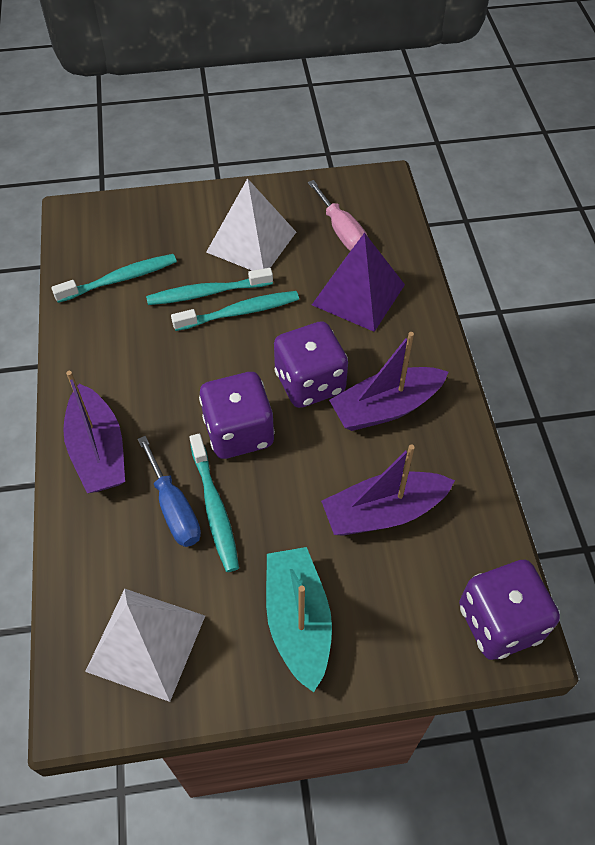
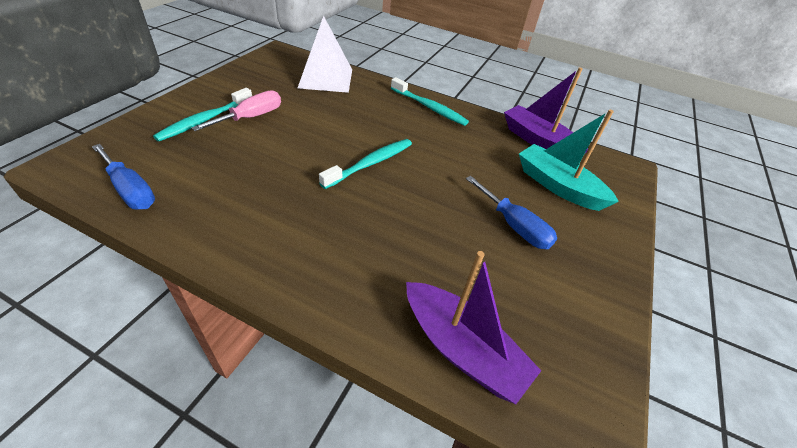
blue screwdriver: 1 -> 2
purple boat: 3 -> 2
purple dice: 3 -> 0
purple pyramid: 1 -> 0
turquoise toothbrush: 4 -> 3
white pyramid: 2 -> 1

